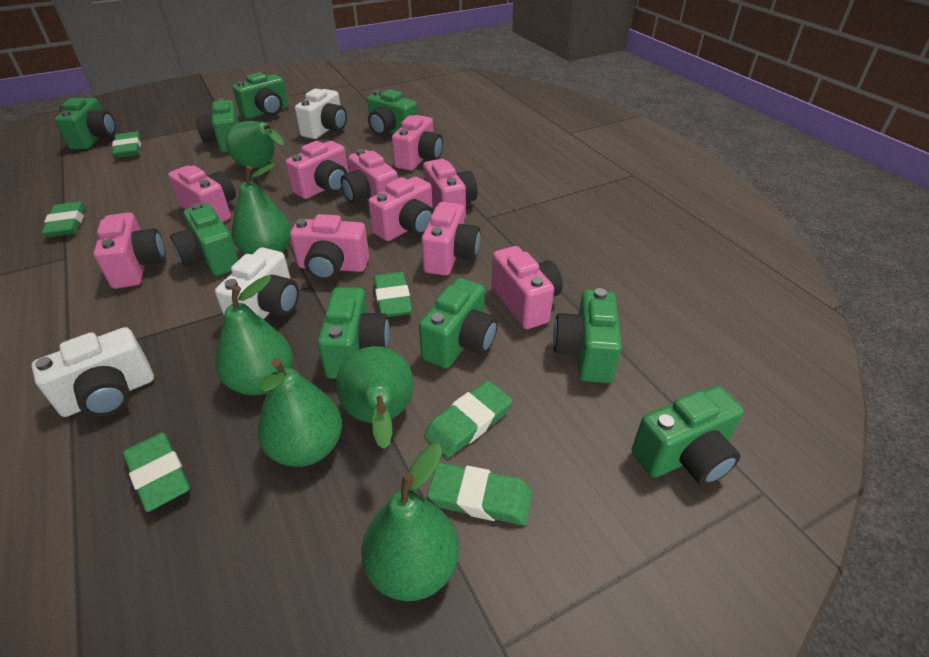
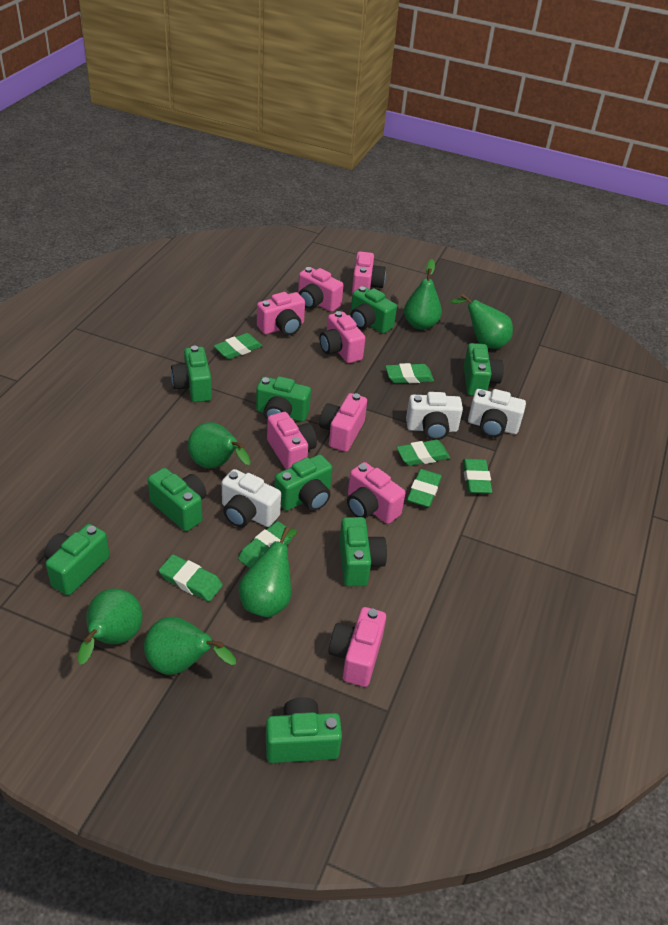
green eraser: 6 -> 7
pink camera: 10 -> 8

